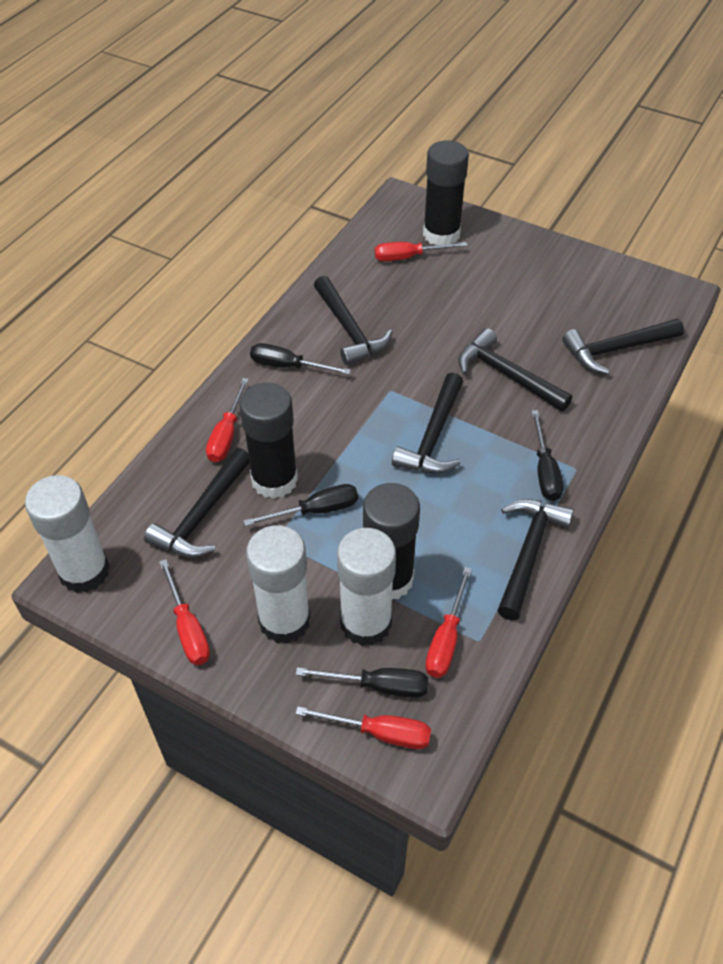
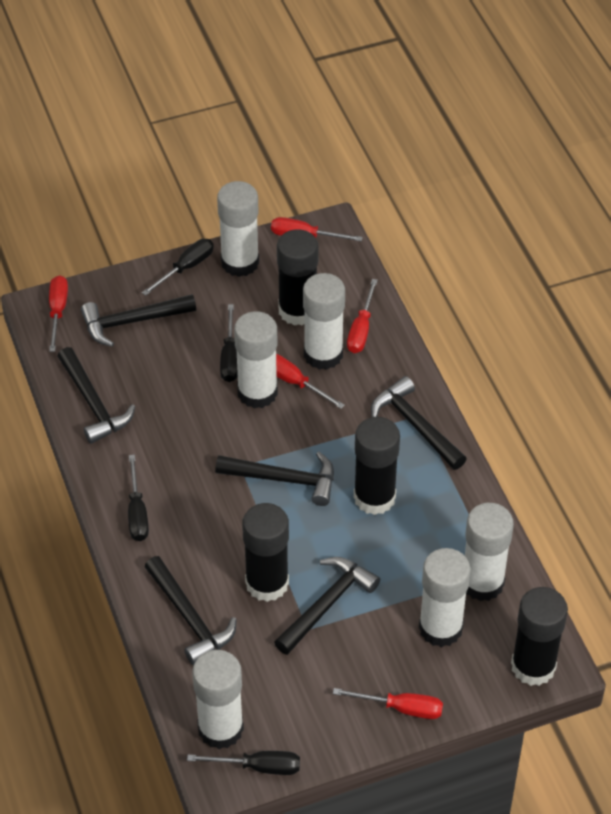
black glue stick: 3 -> 4
white glue stick: 3 -> 6

